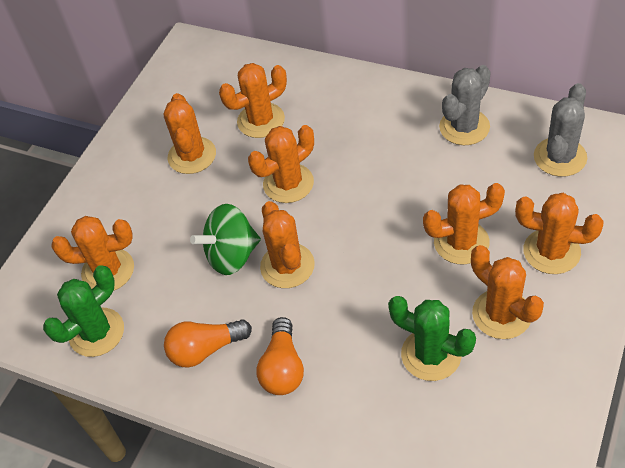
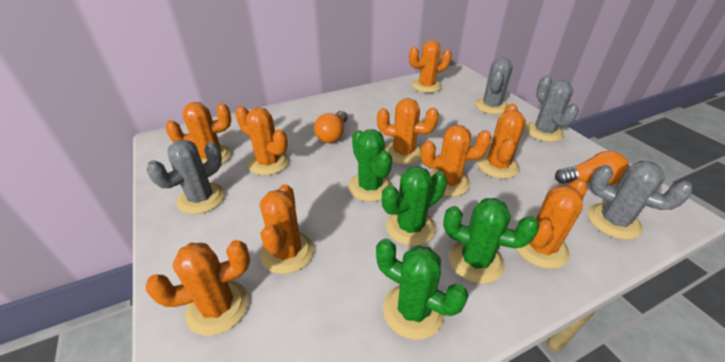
green cactus: 2 -> 4
green spinning top: 1 -> 0
grey cactus: 2 -> 4
orange cactus: 8 -> 9

